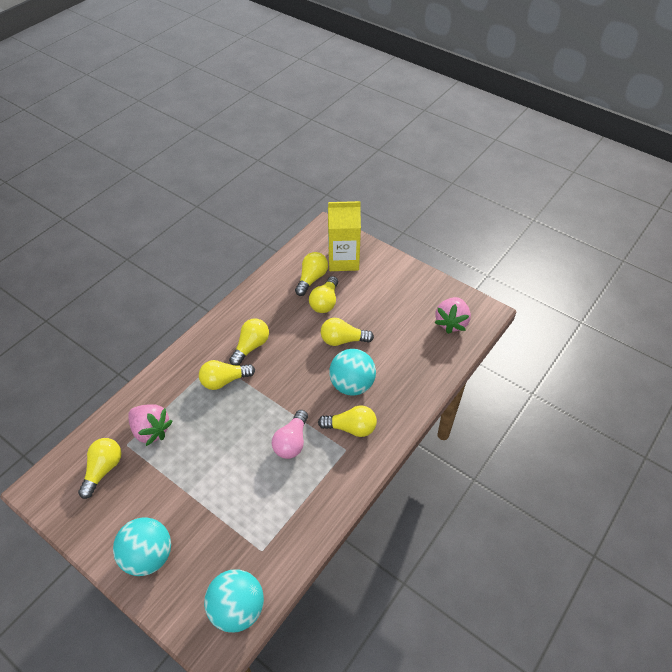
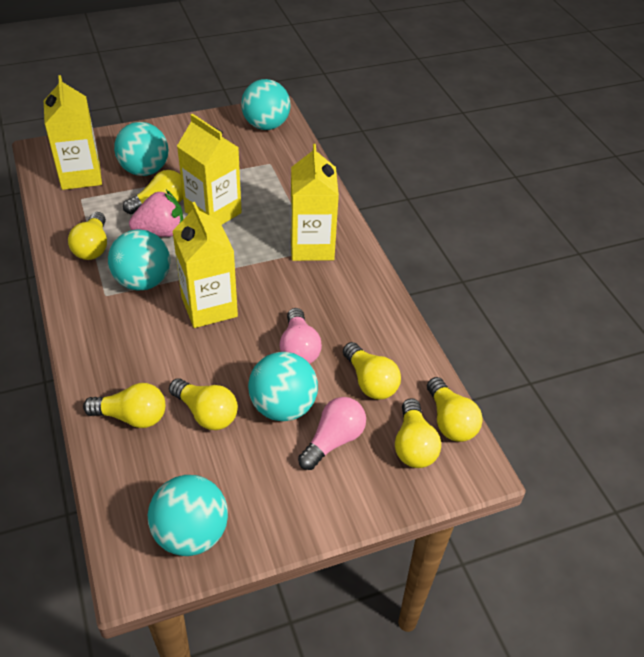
pink light bulb: 1 -> 2
pink strawberry: 2 -> 1
turquoise ball: 3 -> 5
yellow carton: 1 -> 4

